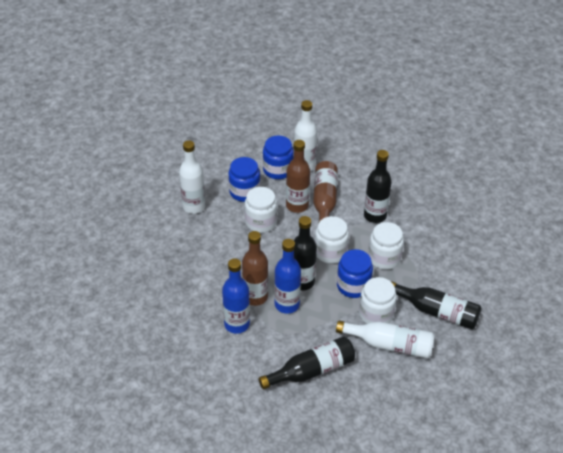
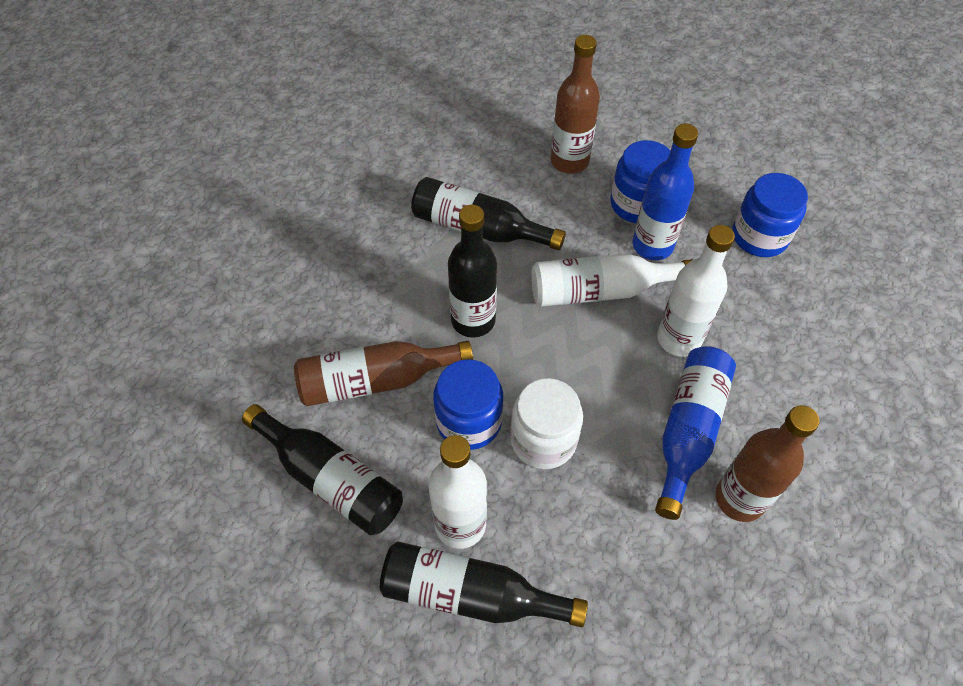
white jar: 4 -> 1

